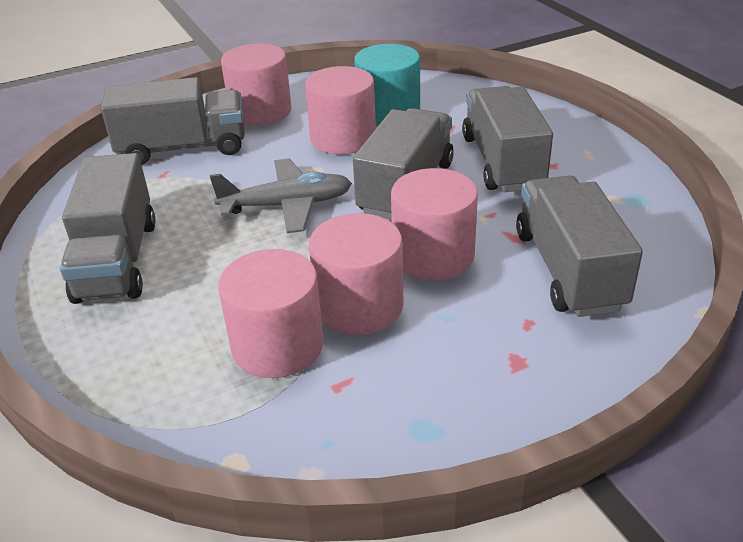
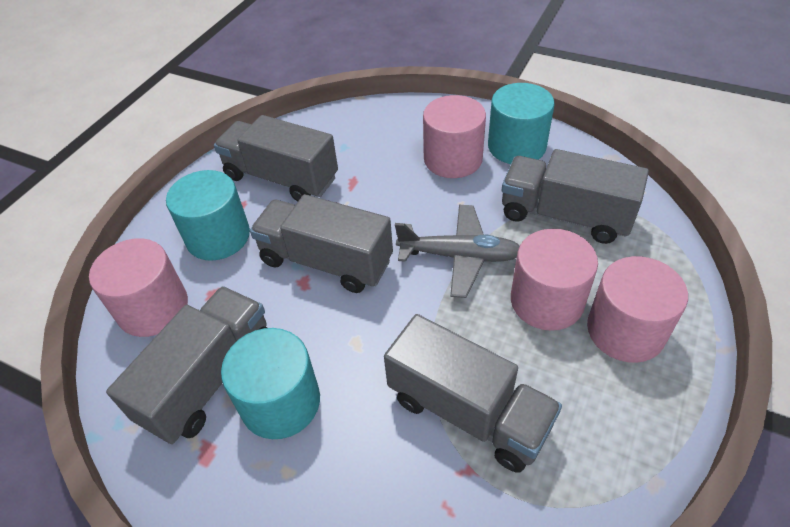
pink cylinder: 5 -> 4
turquoise cylinder: 1 -> 3

